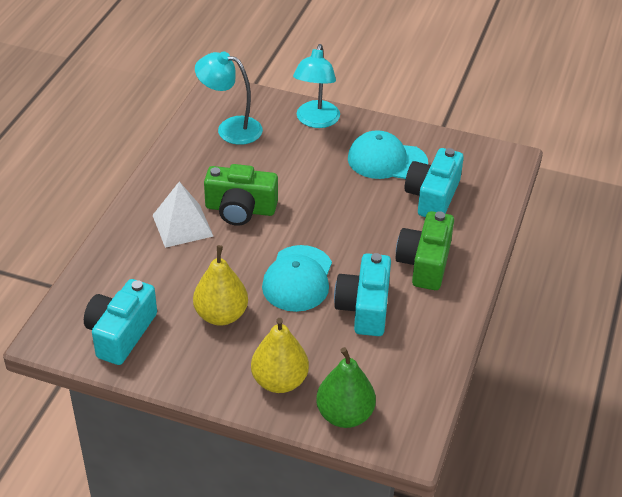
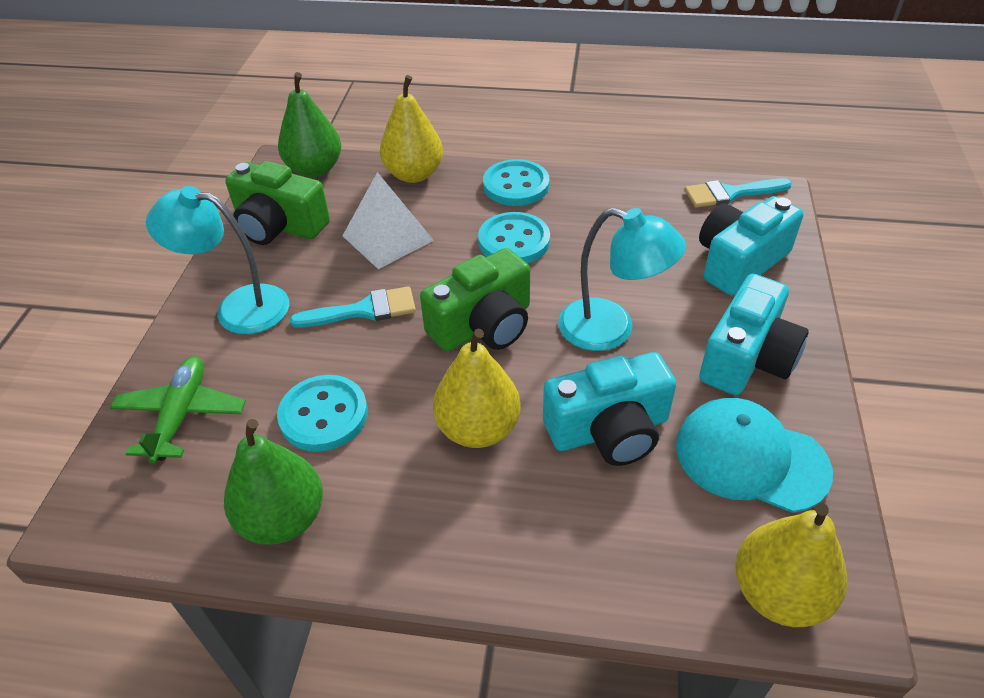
green pear: 1 -> 2
green plane: 0 -> 1
turquoise brush: 0 -> 2
turquoise button: 0 -> 3
turquoise cap: 2 -> 1
yellow pear: 2 -> 3

